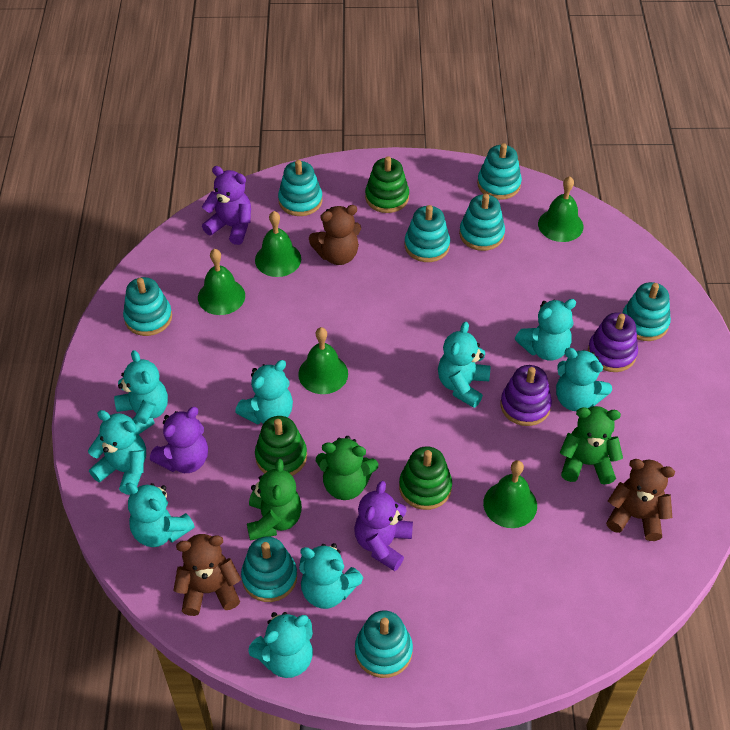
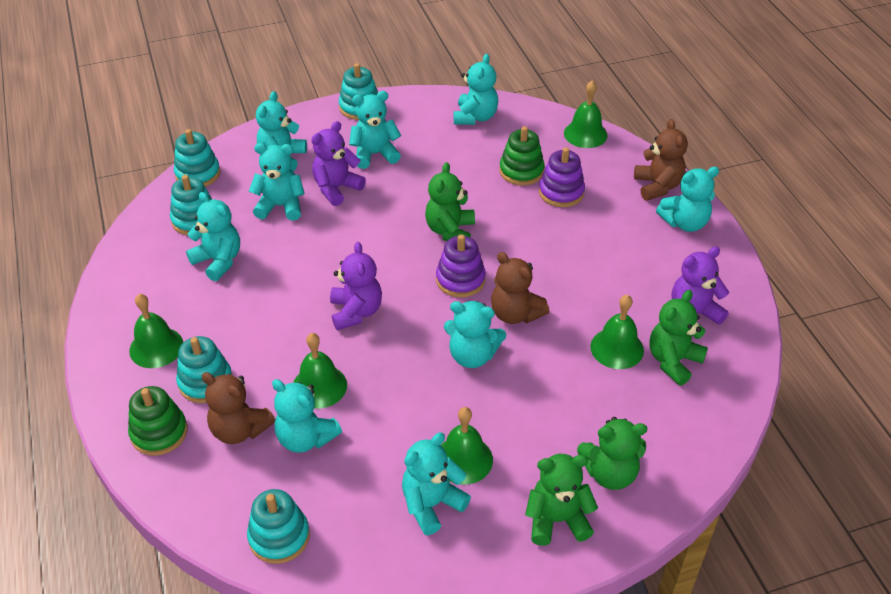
green stacking toy: 3 -> 2
green teddy bear: 3 -> 4
turquoise stacking toy: 8 -> 5

